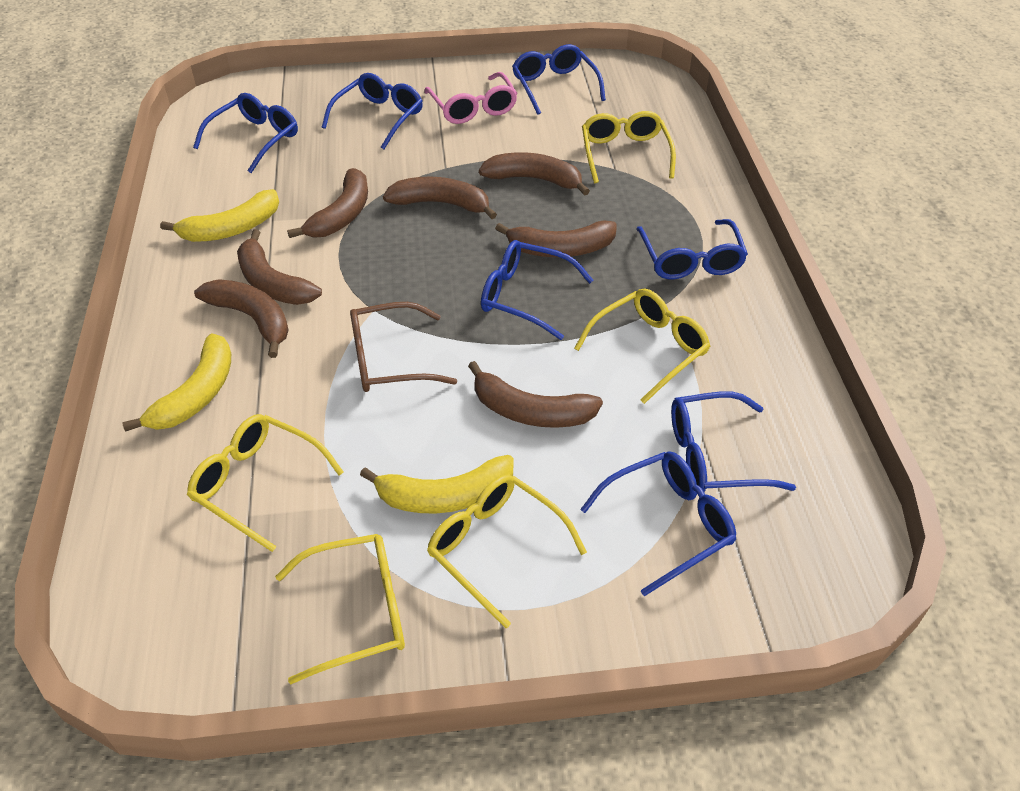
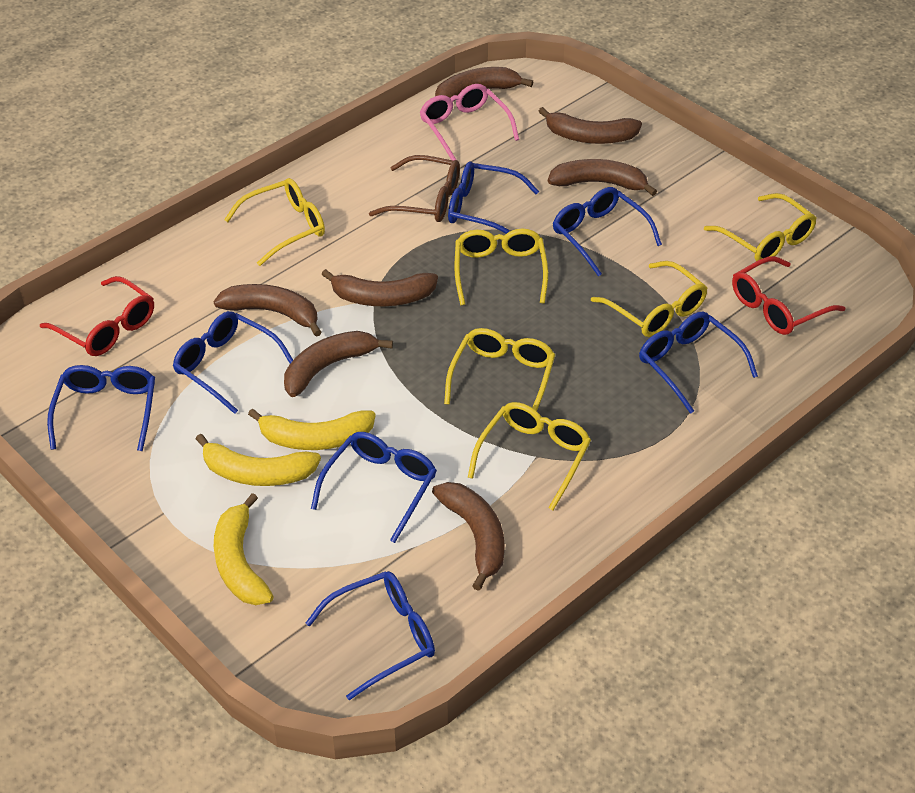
red glasses: 0 -> 2
yellow glasses: 5 -> 6

